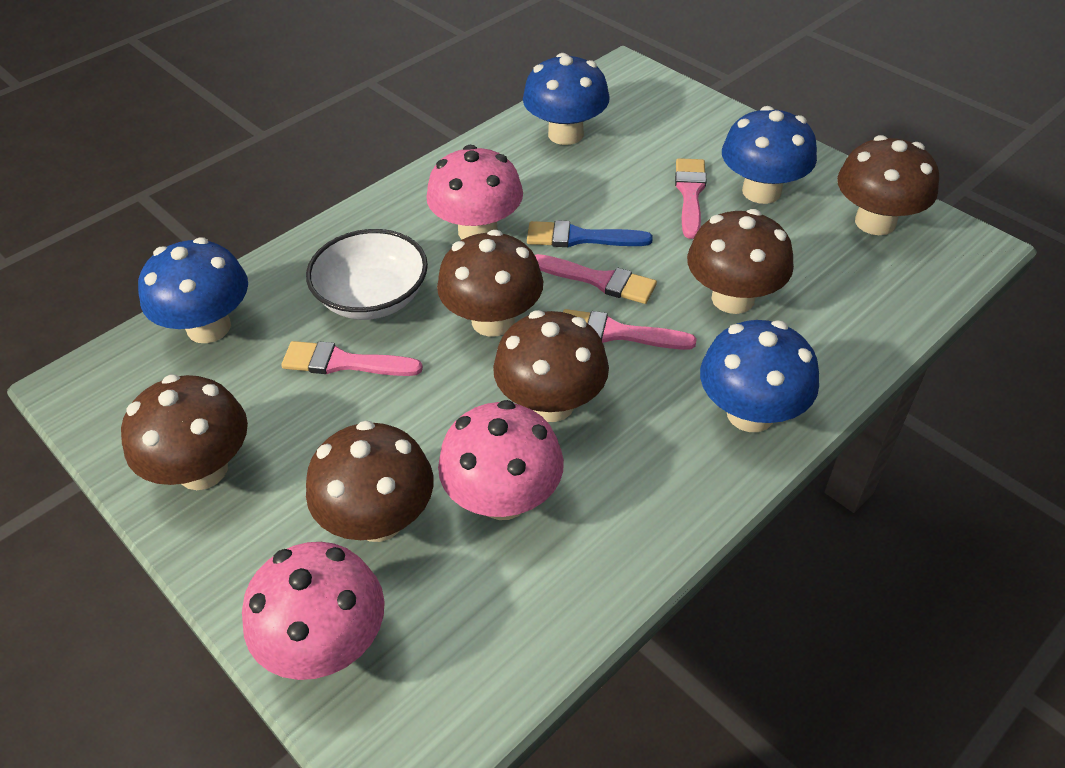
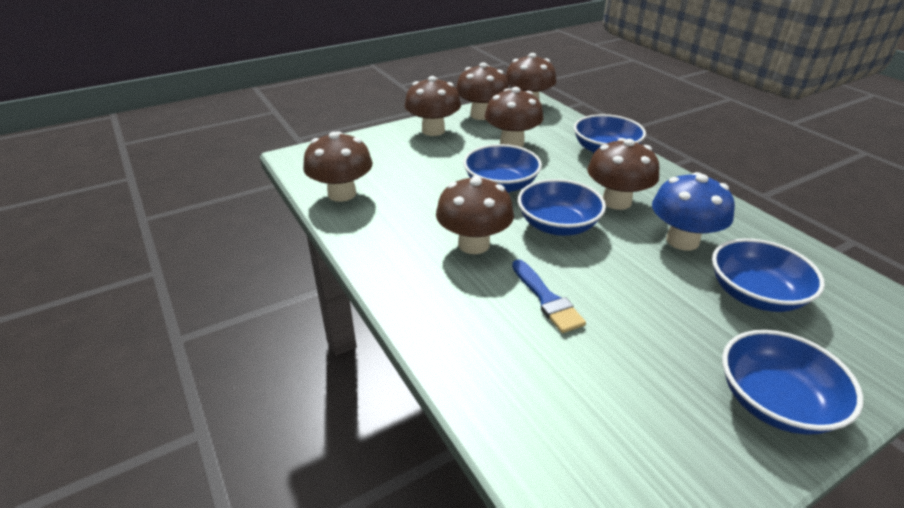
blue bowl: 0 -> 5
blue mushroom: 4 -> 1
brown mushroom: 6 -> 7
pink brush: 4 -> 0
pink mushroom: 3 -> 0
white bowl: 1 -> 0

